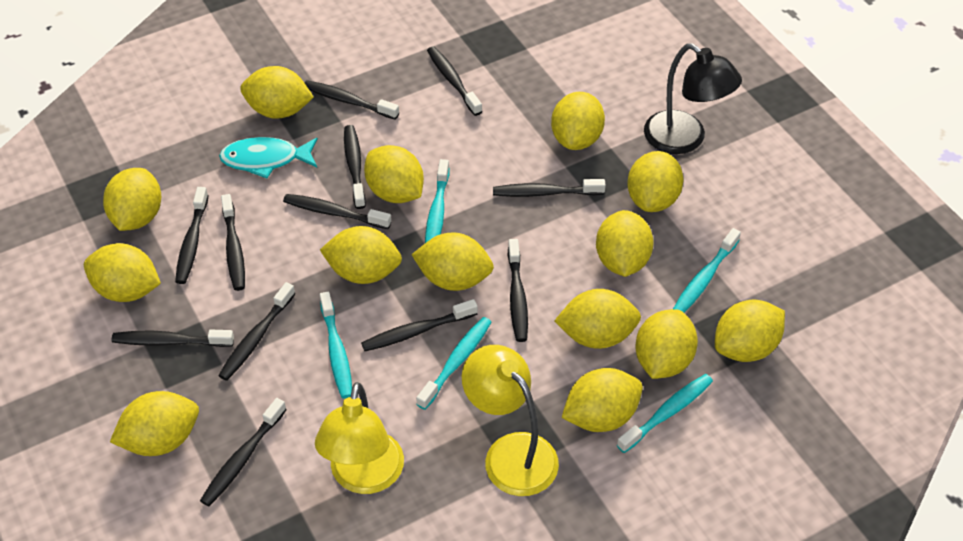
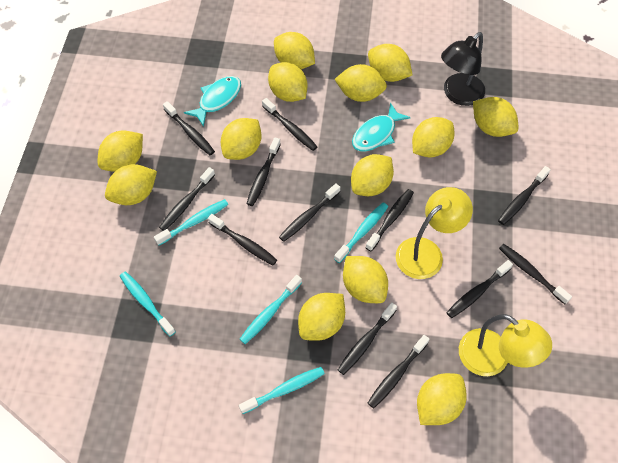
turquoise fish: 1 -> 2
yellow lemon: 14 -> 13

